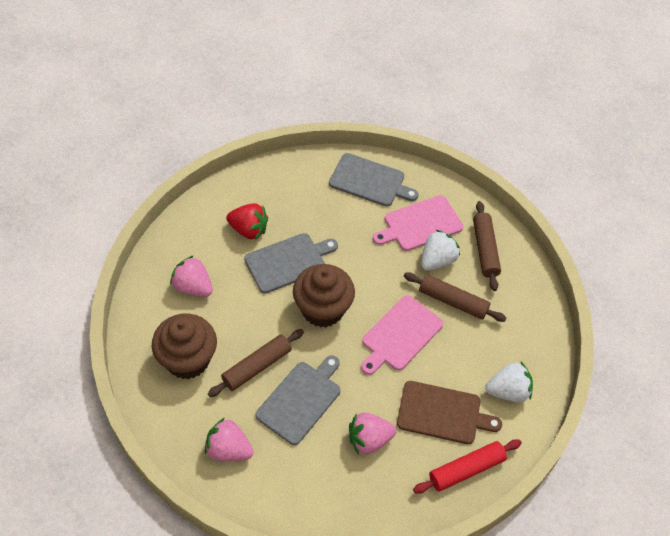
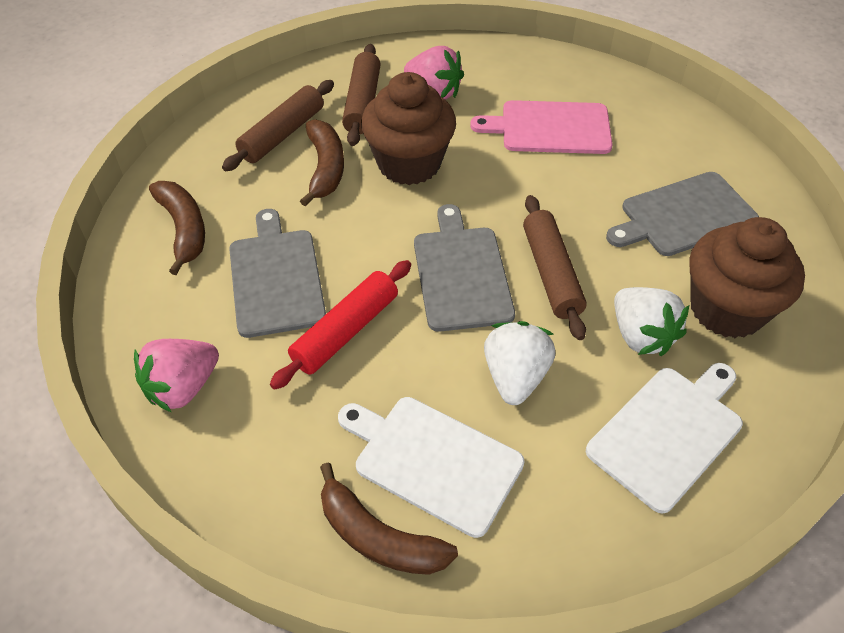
brown banana: 0 -> 3
brown cutting board: 1 -> 0
pink cutting board: 2 -> 1
pink strawberry: 3 -> 2
red strawberry: 1 -> 0
white cutting board: 0 -> 2

